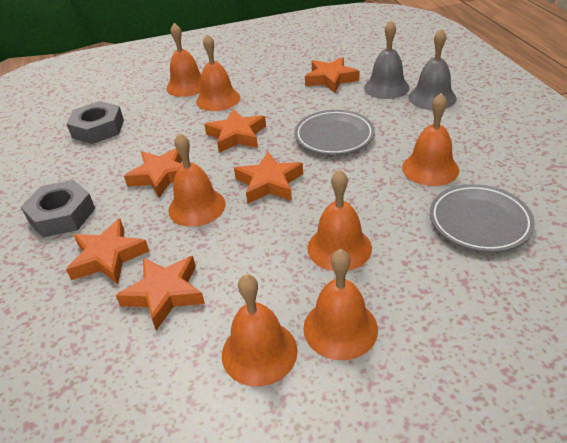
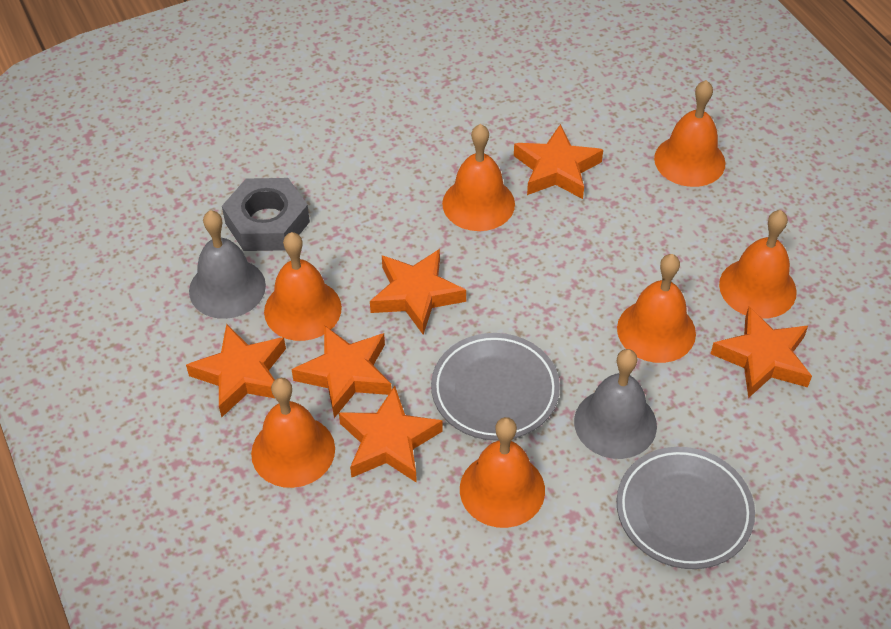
grey nut: 2 -> 1

